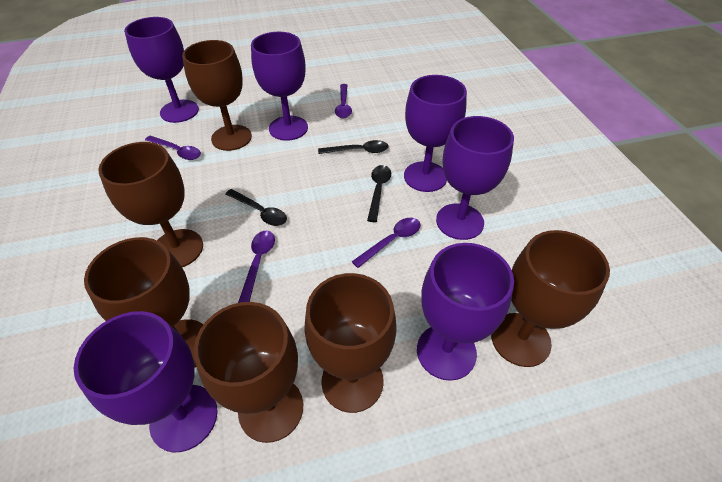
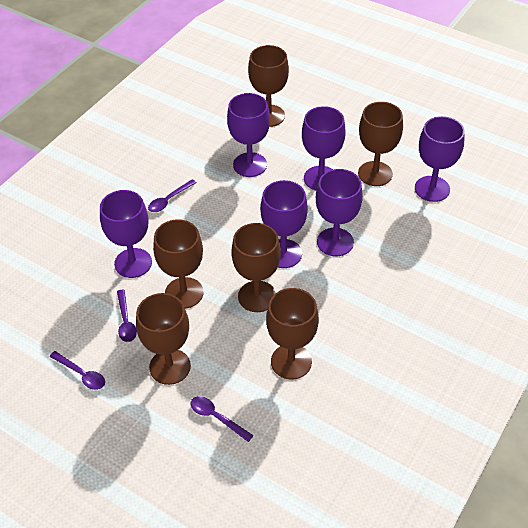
black spoon: 3 -> 0

